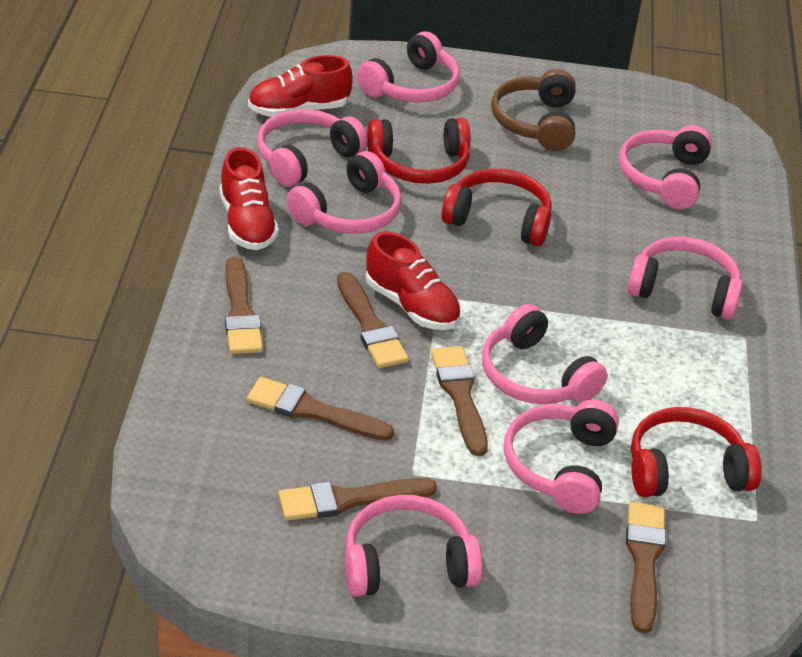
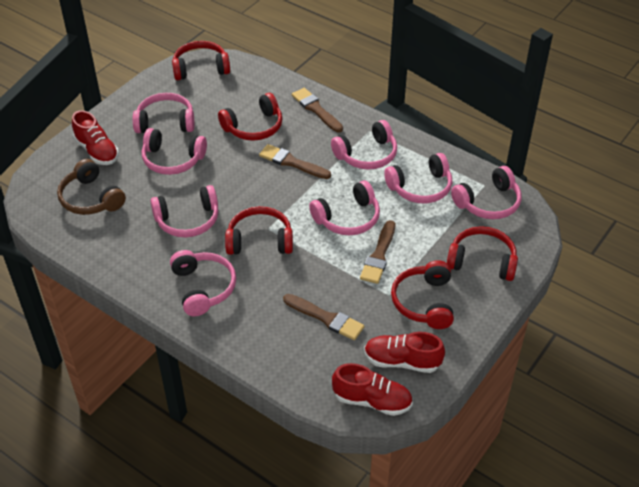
brown brush: 6 -> 4
red headphones: 3 -> 5

